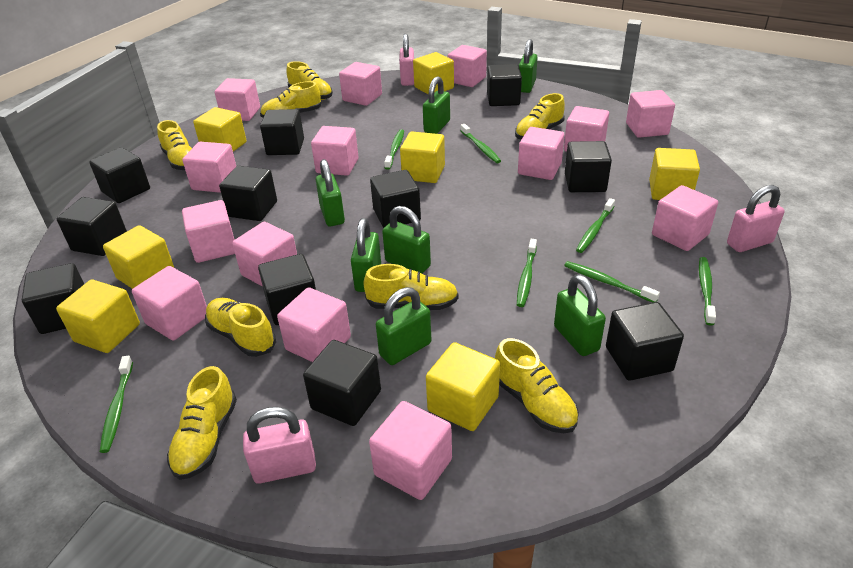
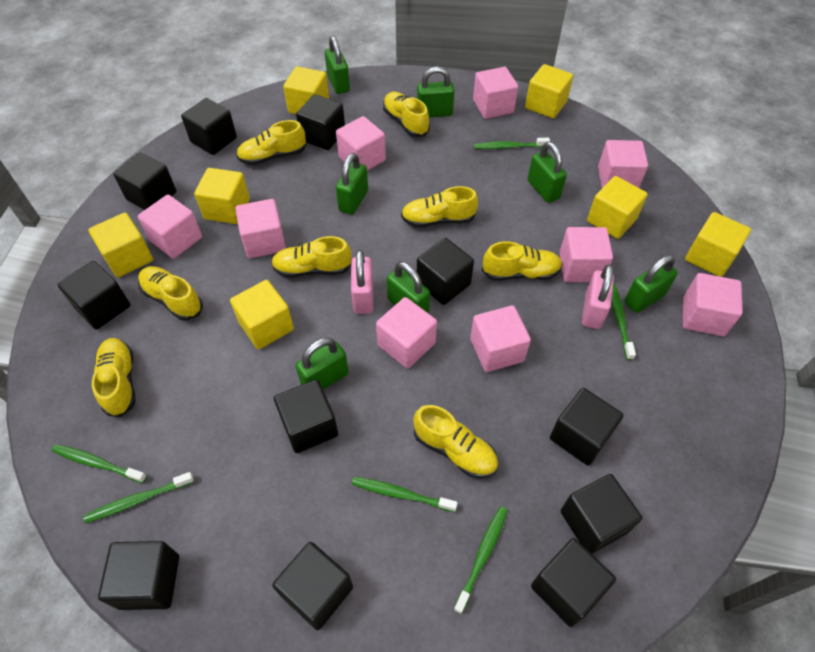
green toothbrush: 7 -> 6
pink cube: 14 -> 9
pink padlock: 3 -> 2

